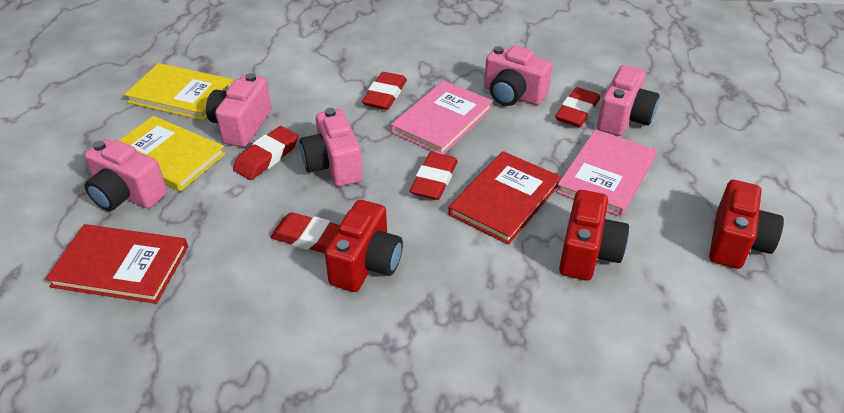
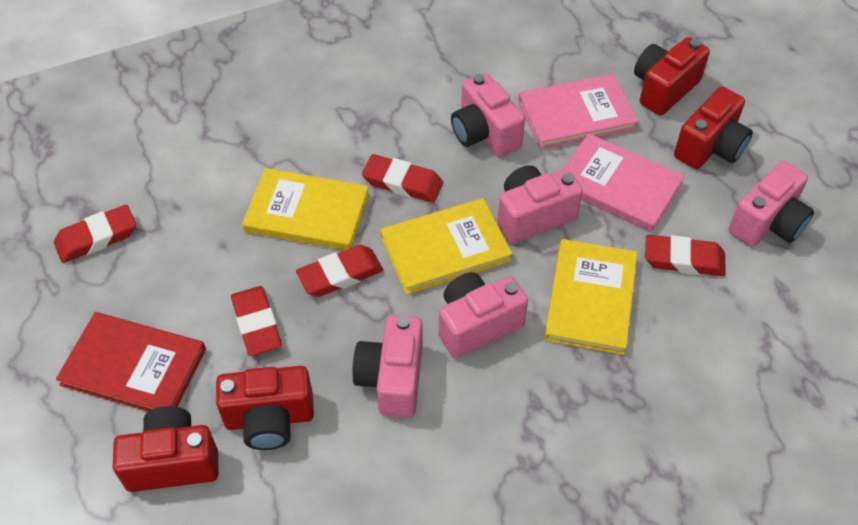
red book: 2 -> 1
red camera: 3 -> 4
yellow book: 2 -> 3

